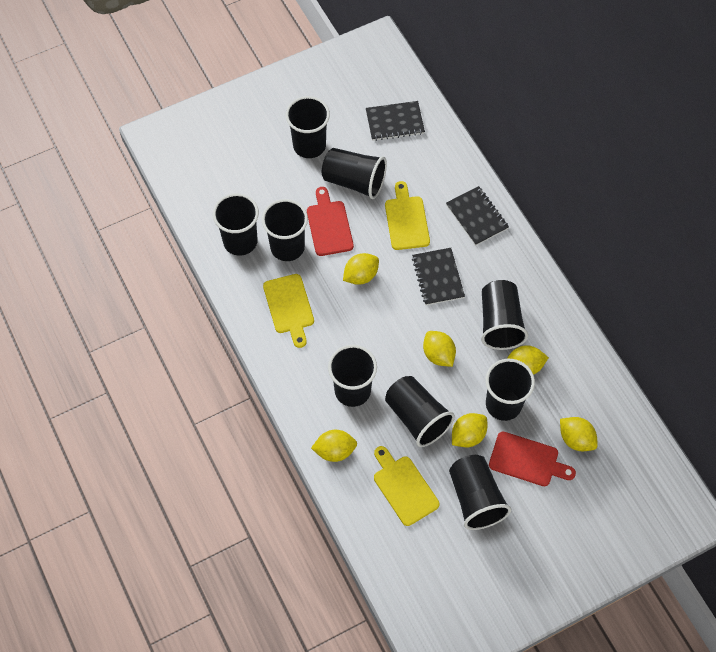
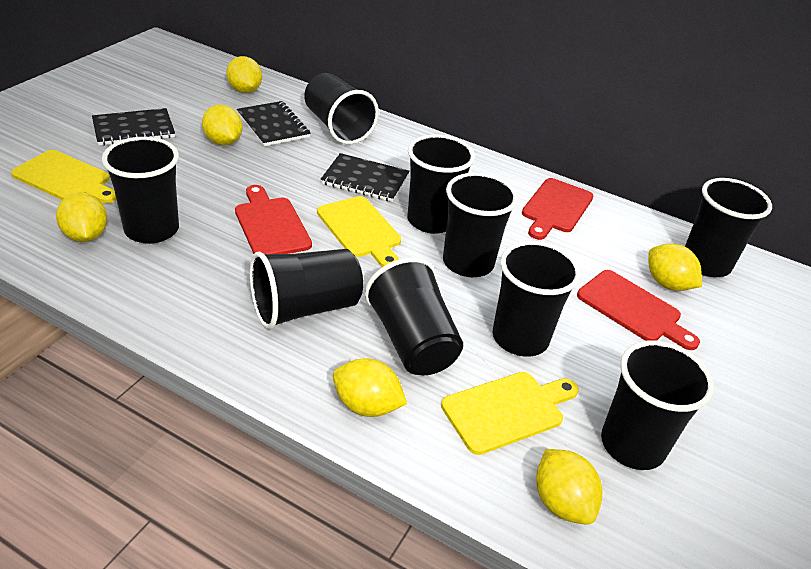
red cutting board: 2 -> 3

